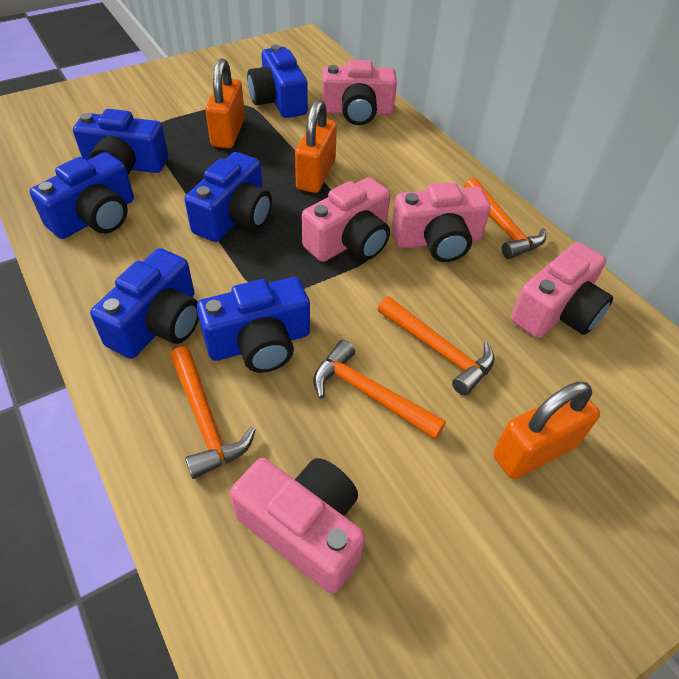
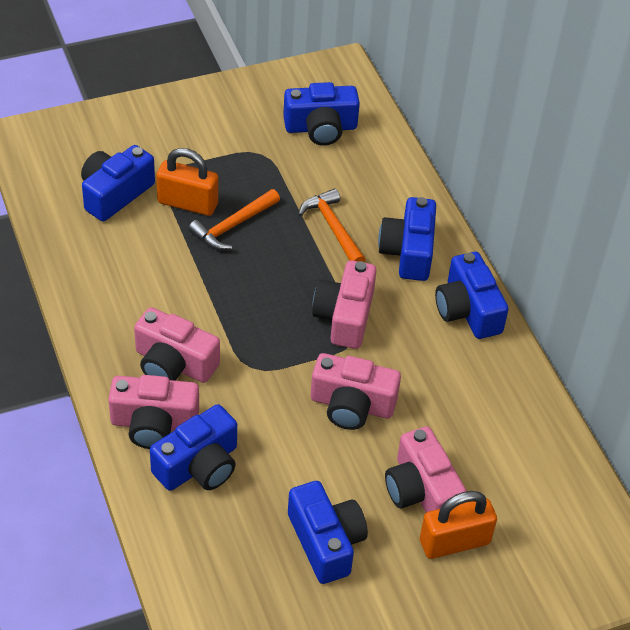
orange hammer: 4 -> 2
orange padlock: 3 -> 2

